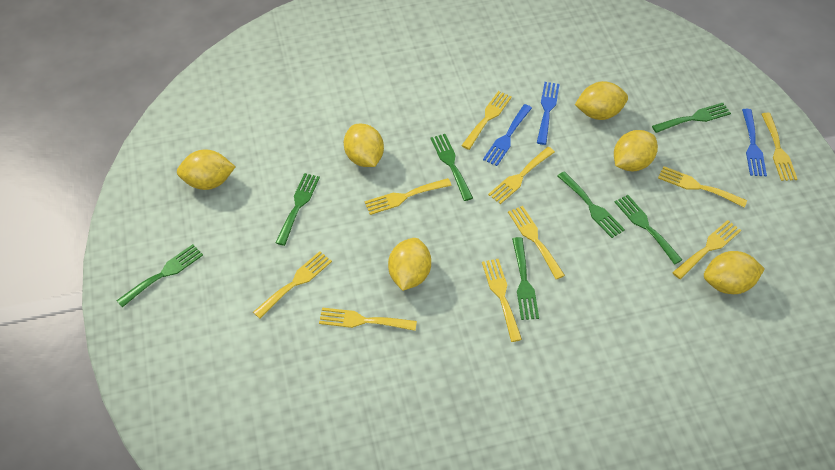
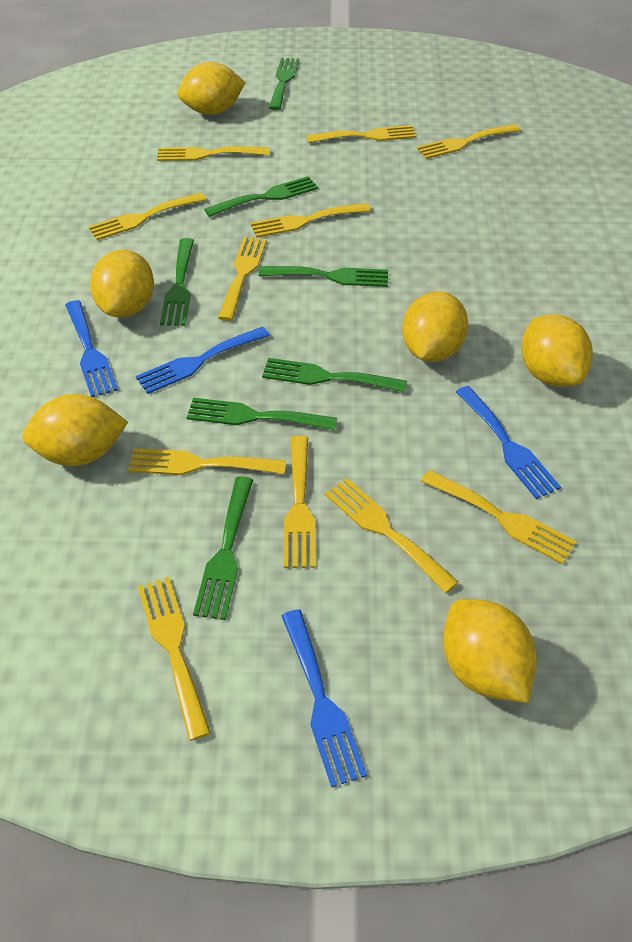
blue fork: 3 -> 4
yellow fork: 10 -> 11

